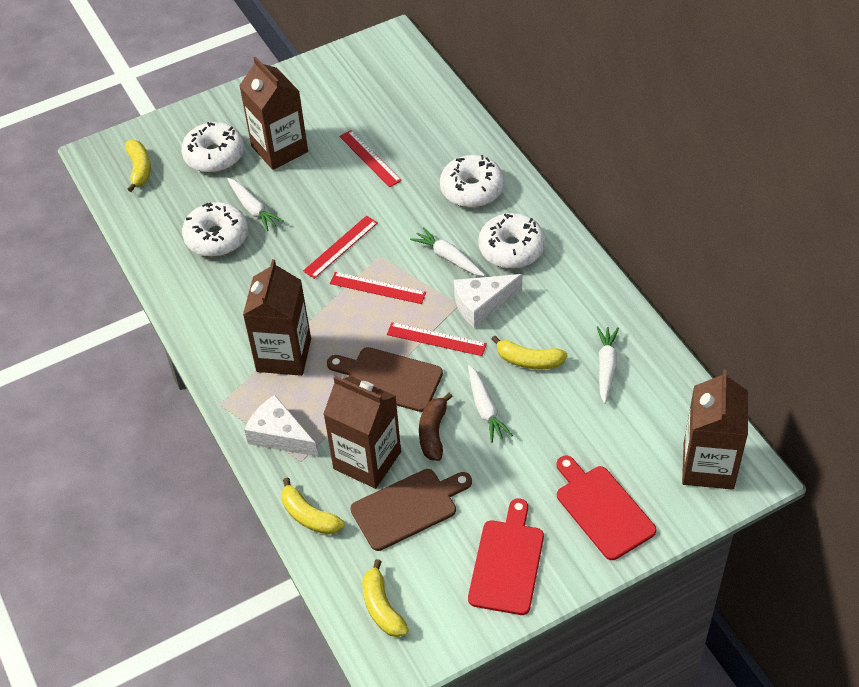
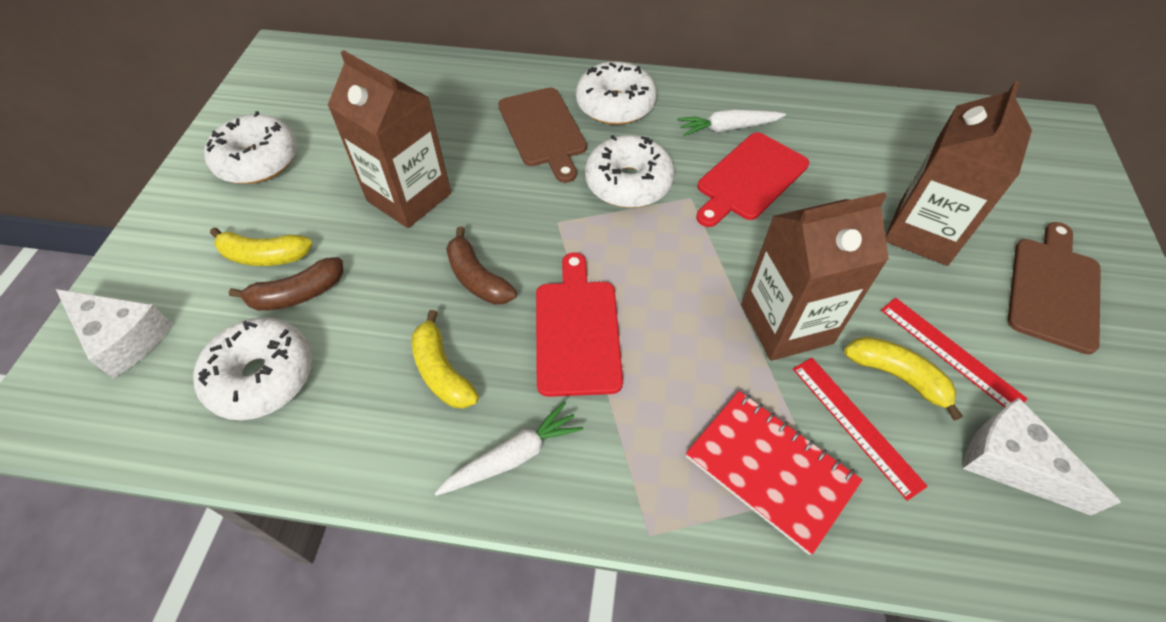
brown banana: 1 -> 2
brown carton: 4 -> 3
red notebook: 0 -> 1
red ruler: 4 -> 2
white carrot: 4 -> 2
yellow banana: 4 -> 3

